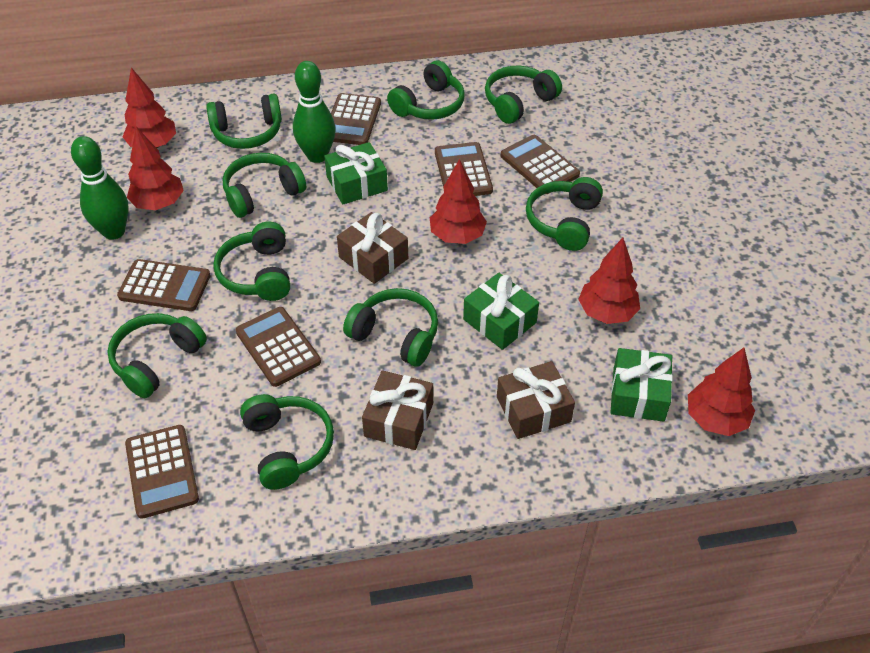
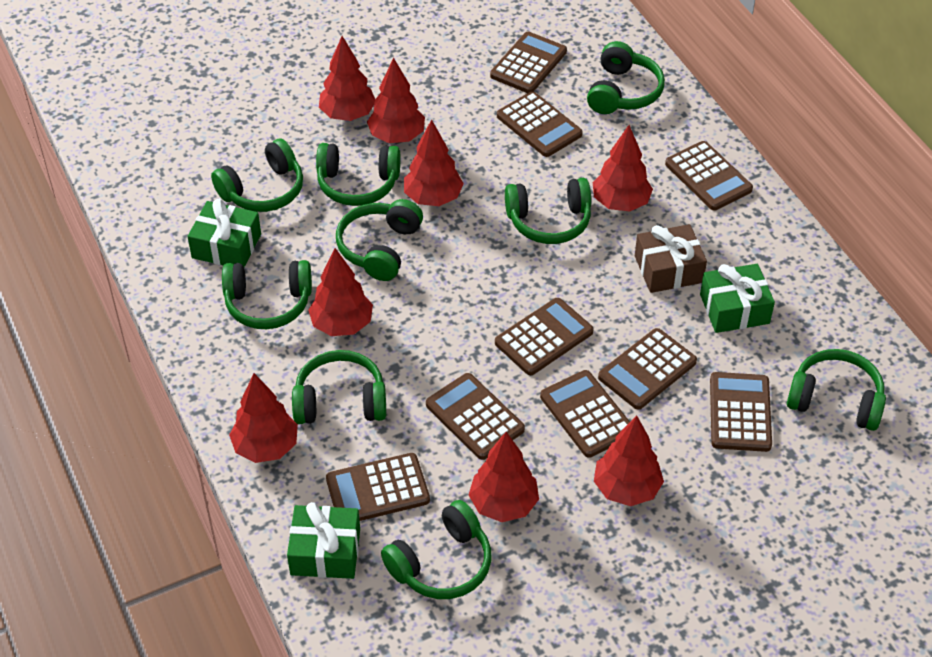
brown calculator: 6 -> 9
brown gift: 3 -> 1
green bowling pin: 2 -> 0
red tree: 5 -> 8

